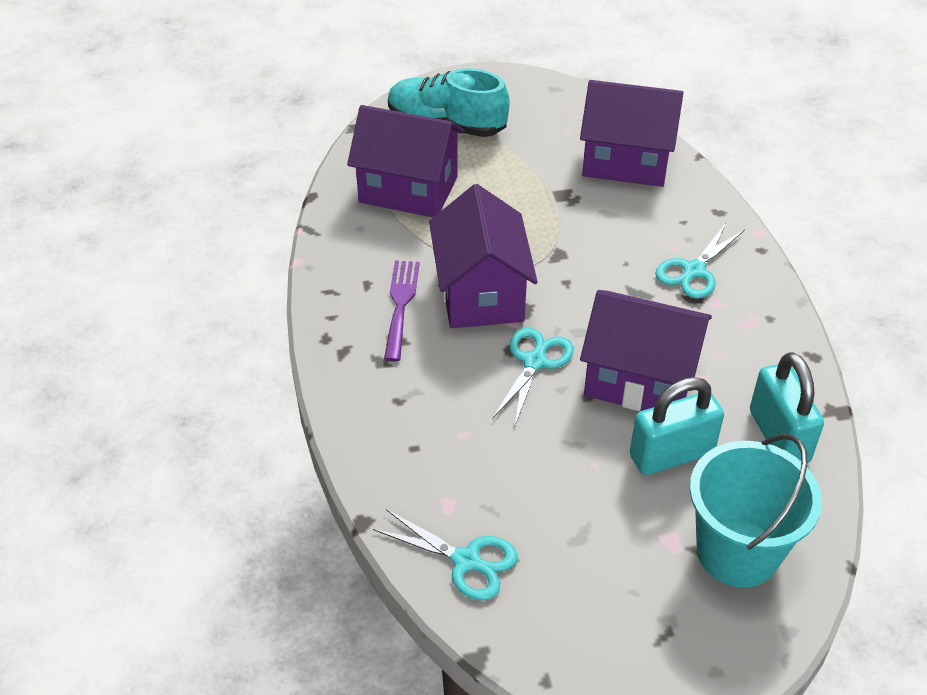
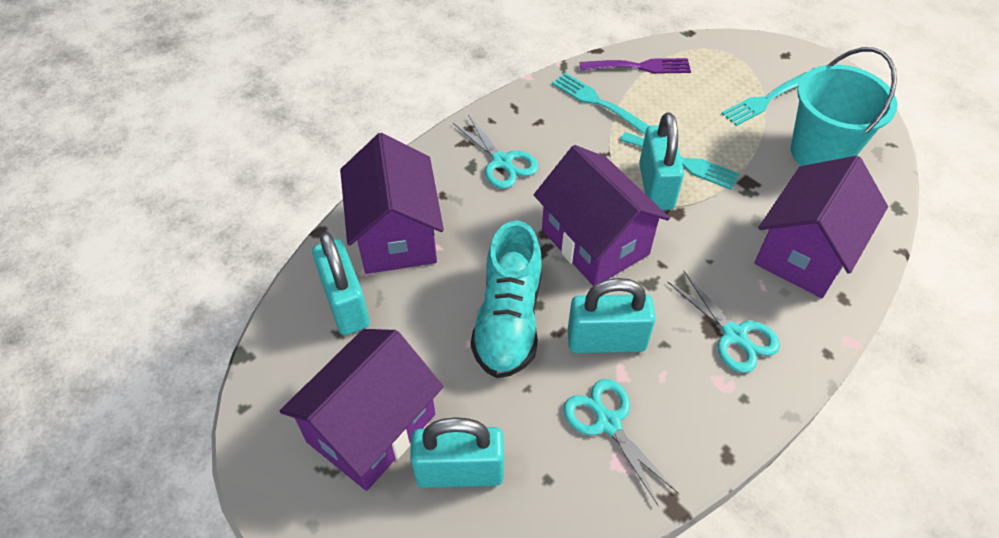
turquoise fork: 0 -> 3
turquoise padlock: 2 -> 4

